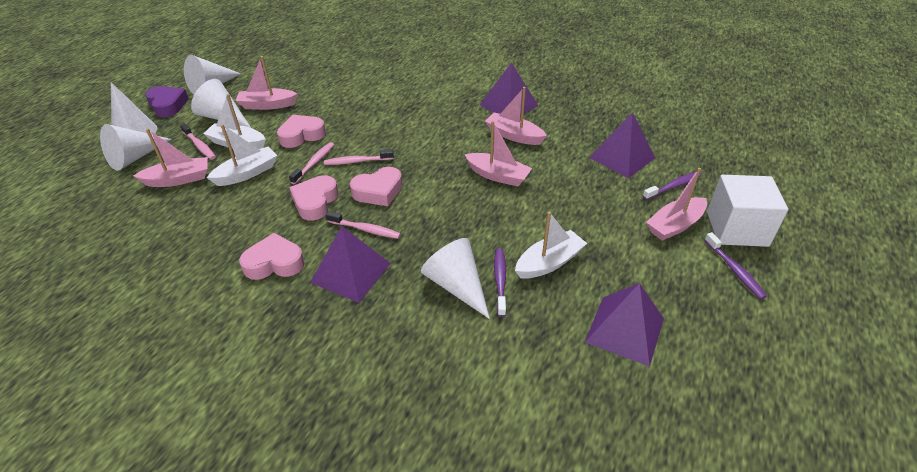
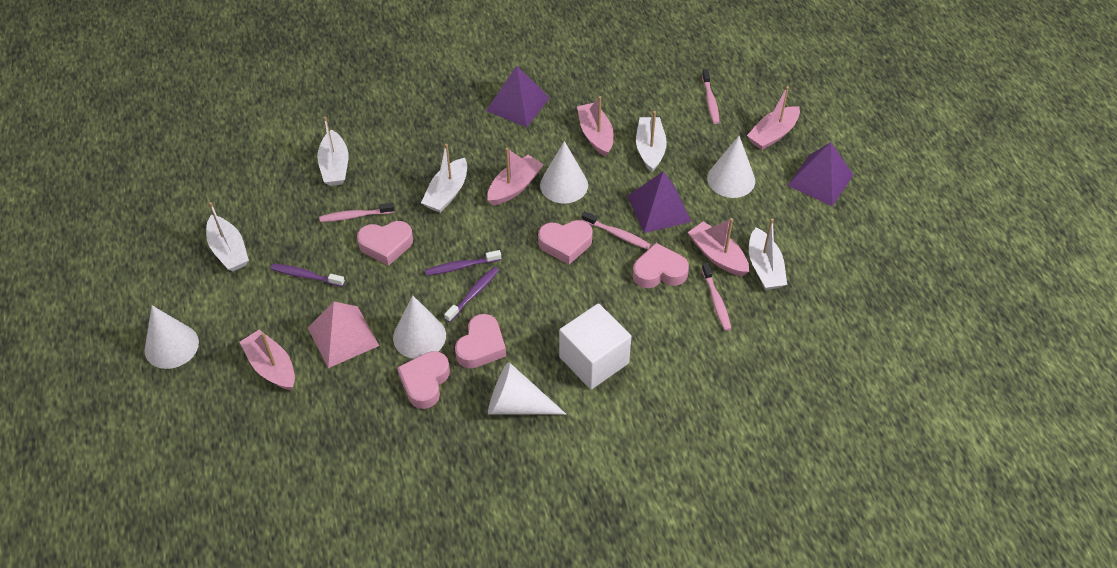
pink heart: 4 -> 5
pink pyramid: 0 -> 1
purple heart: 1 -> 0
purple pyramid: 4 -> 3
white boat: 3 -> 5

